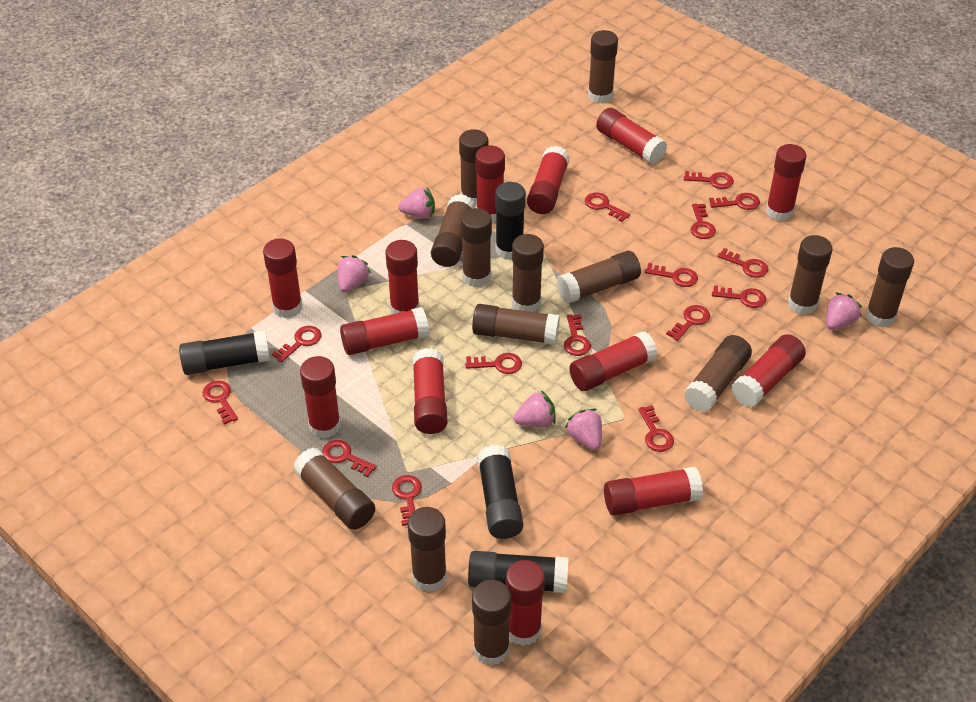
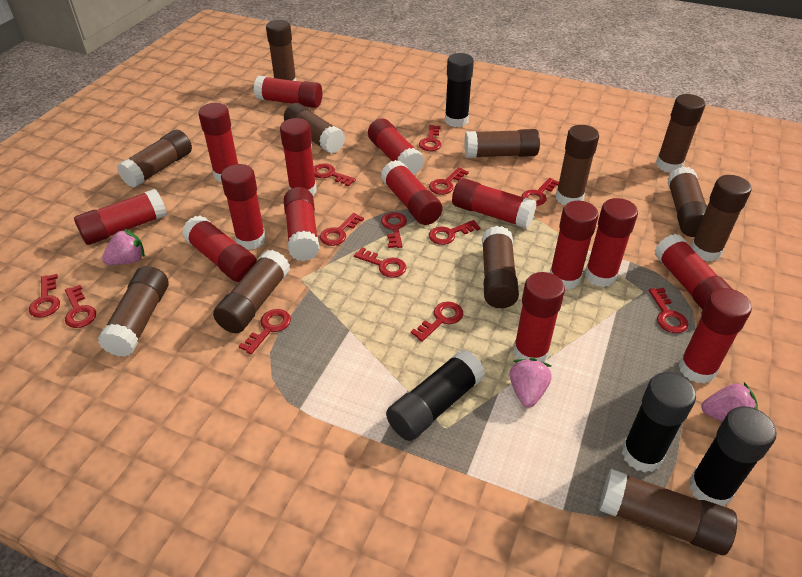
brown glue stick: 13 -> 12
pink strawberry: 5 -> 3
red glue stick: 13 -> 15
red key: 15 -> 13

